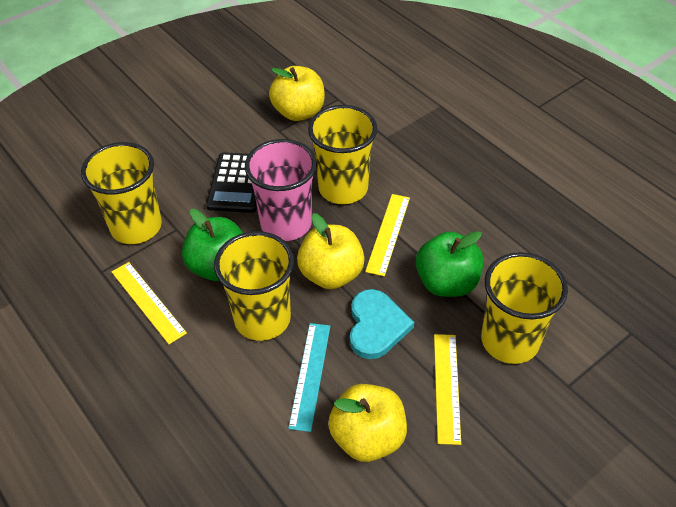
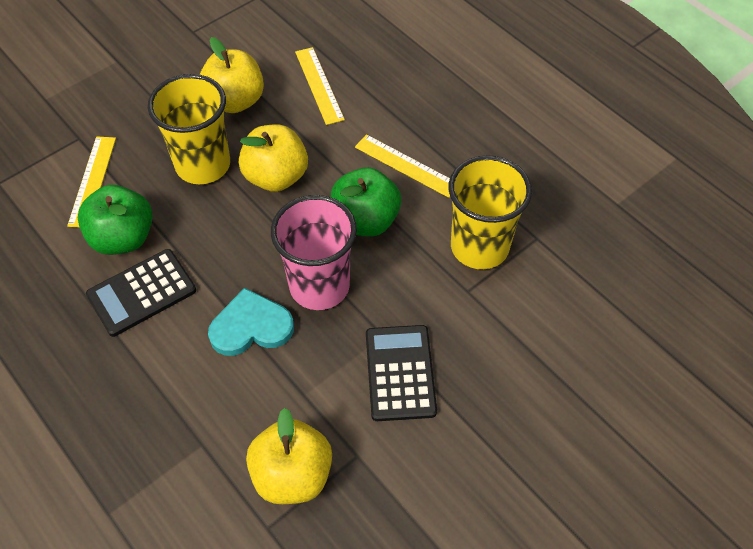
black calculator: 1 -> 2
turquoise ruler: 1 -> 0
yellow cup: 4 -> 2

